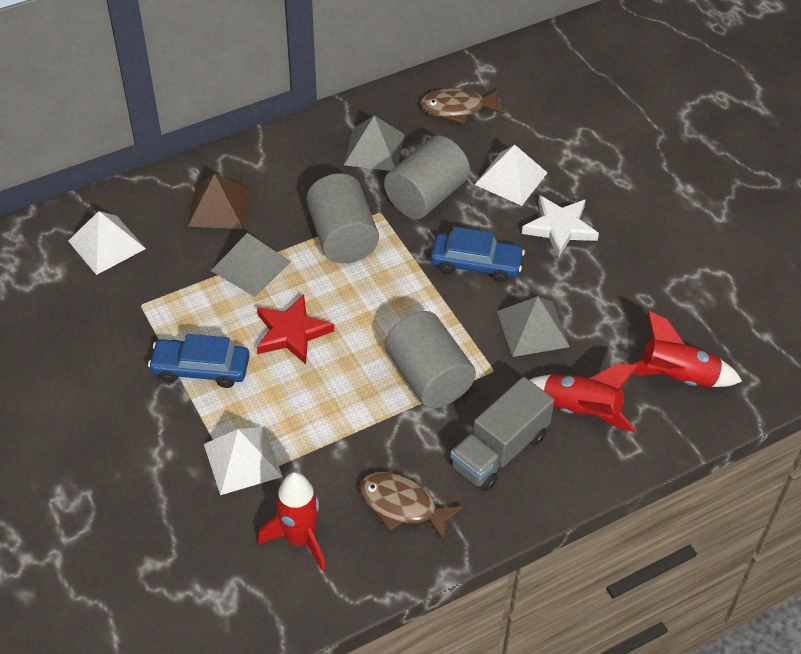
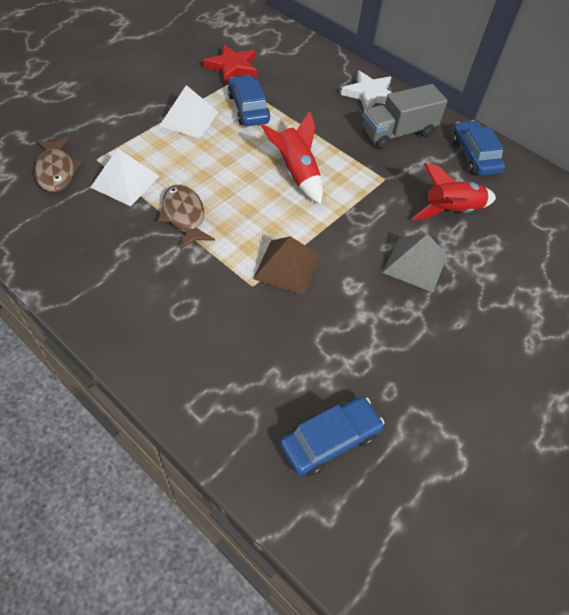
blue car: 2 -> 3
grey cylinder: 3 -> 0
grey pyramid: 3 -> 1
red rocket: 3 -> 2
white pyramid: 3 -> 2

